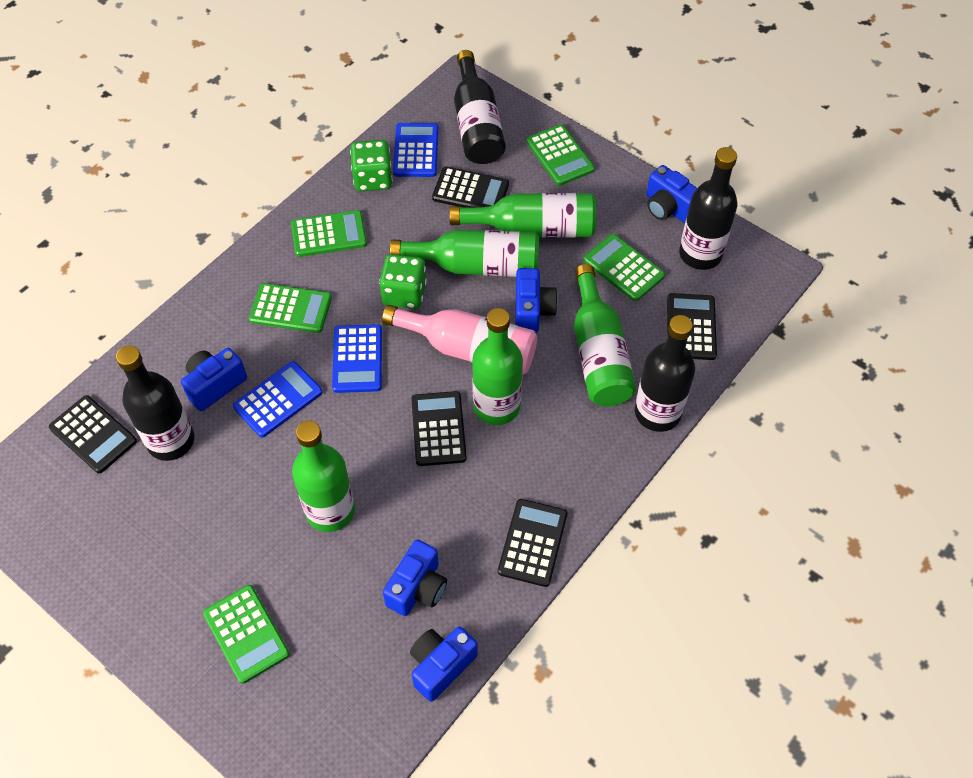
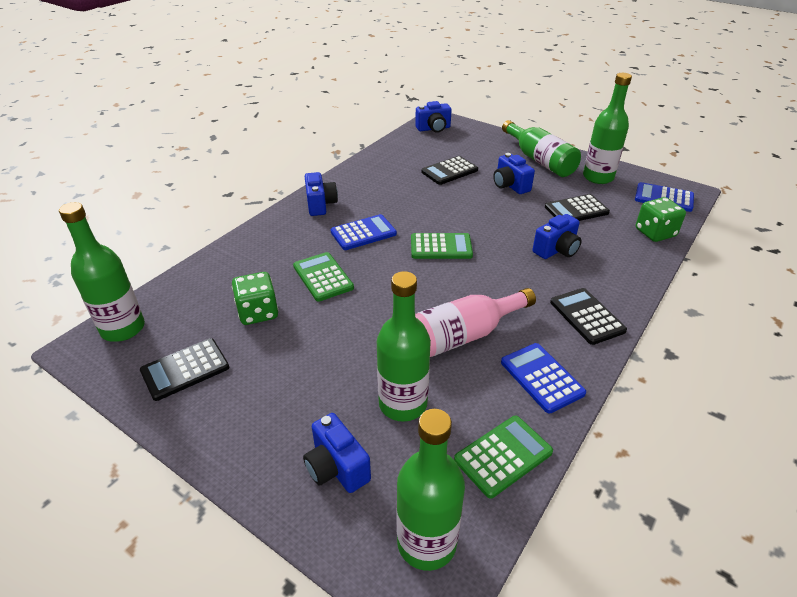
black bottle: 4 -> 0
black calculator: 5 -> 4
green calculator: 5 -> 3

